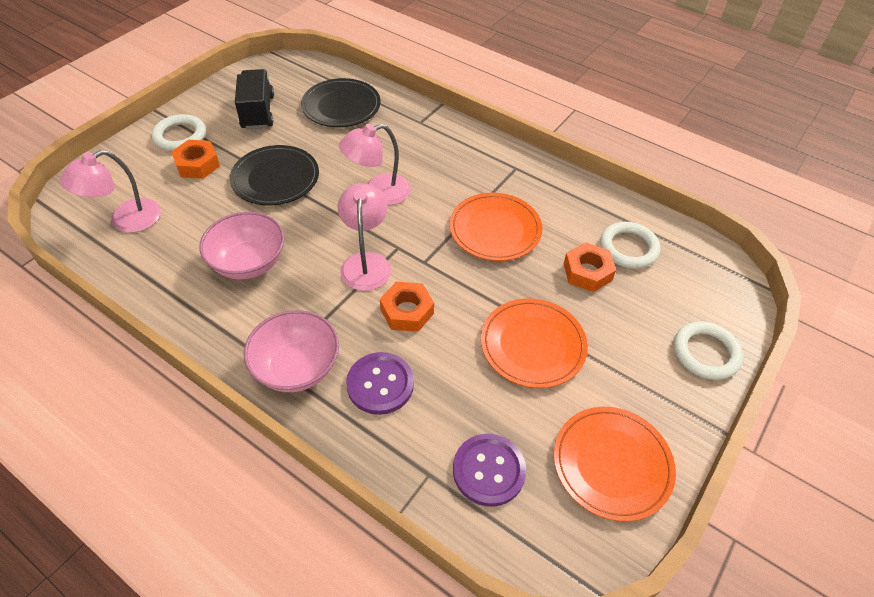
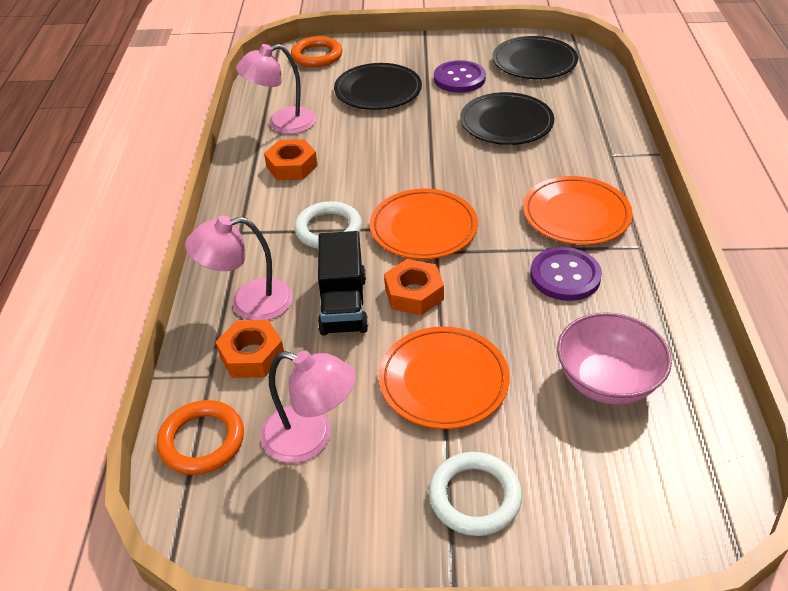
black plate: 2 -> 3
orange ring: 0 -> 2
pink bowl: 2 -> 1
white ring: 3 -> 2

